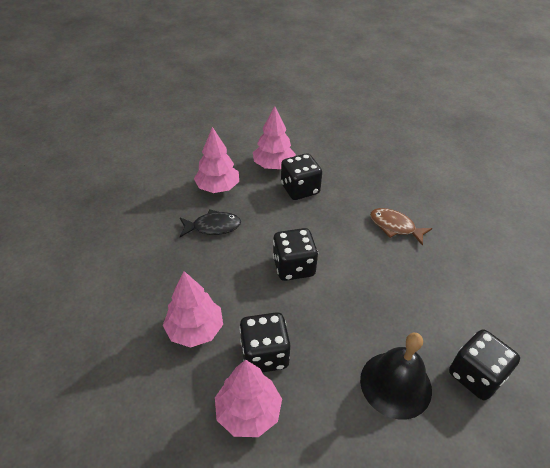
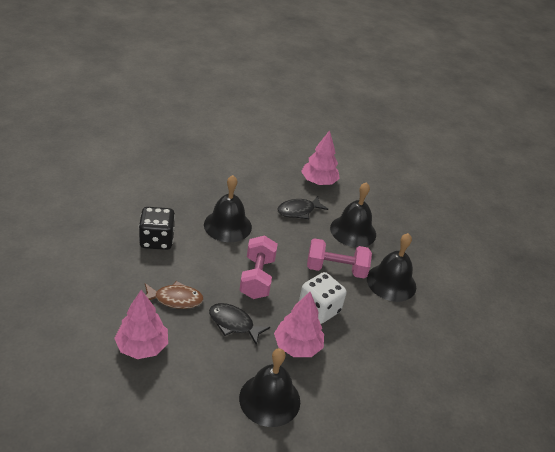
black bell: 1 -> 4
black dice: 4 -> 1
black fish: 1 -> 2
pink dumbbell: 0 -> 2
pink tree: 4 -> 3
white dice: 0 -> 1

